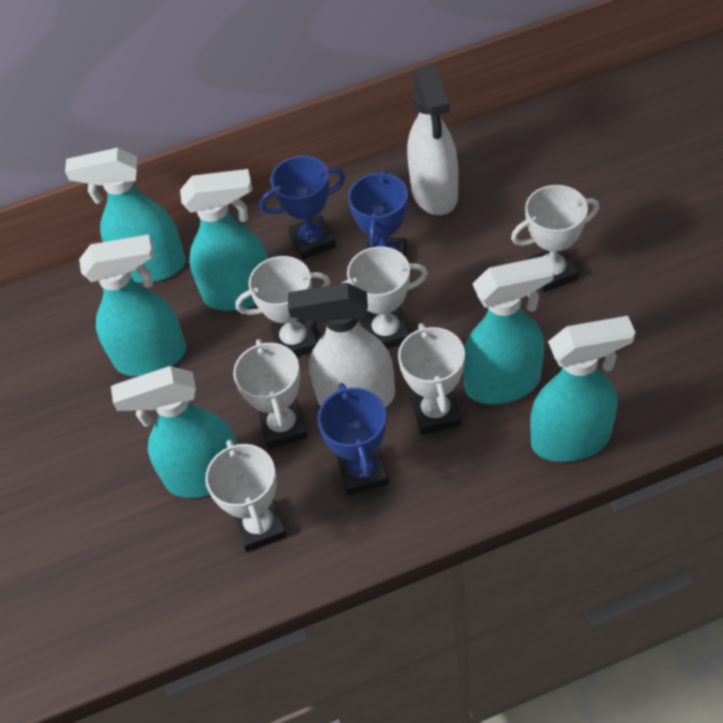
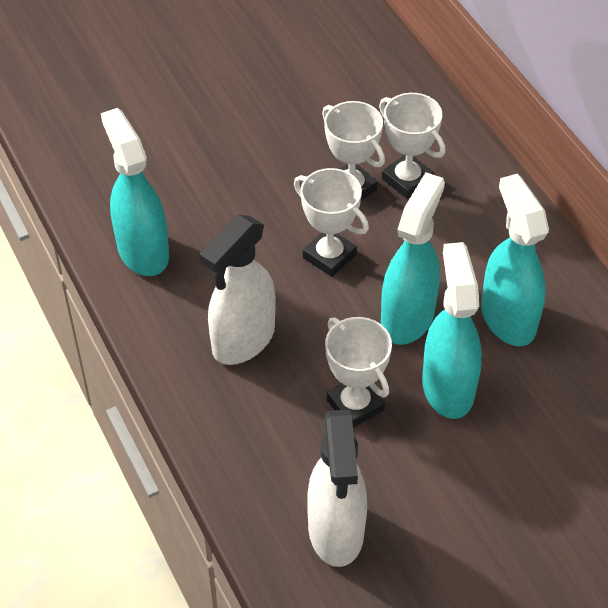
blue trophy: 3 -> 0
turquoise spray bottle: 6 -> 4
white trophy: 6 -> 4

